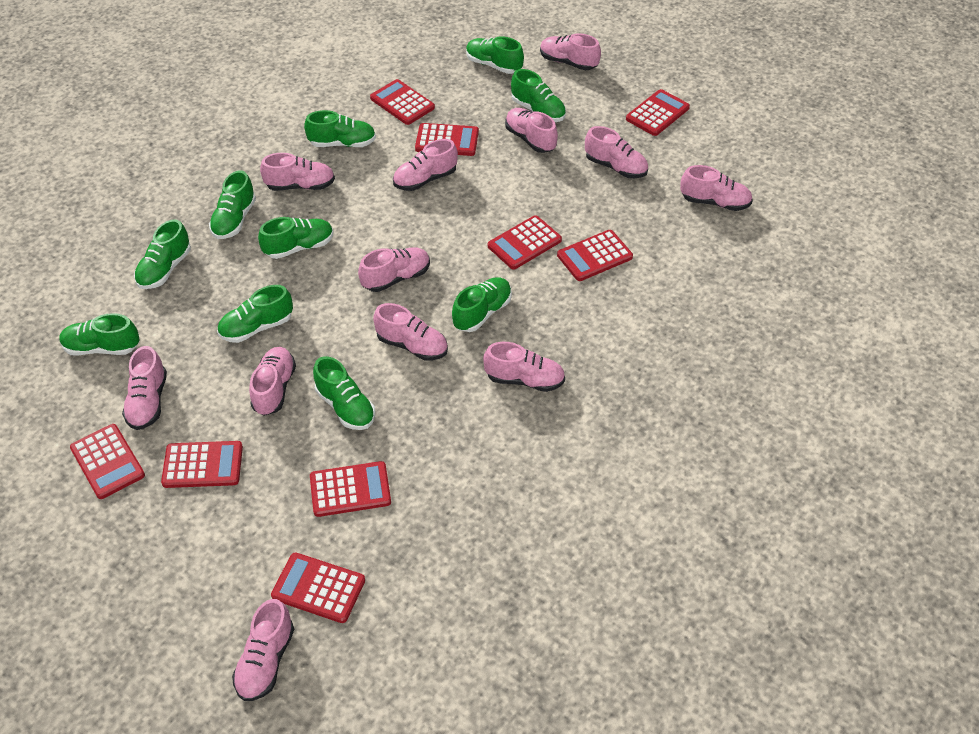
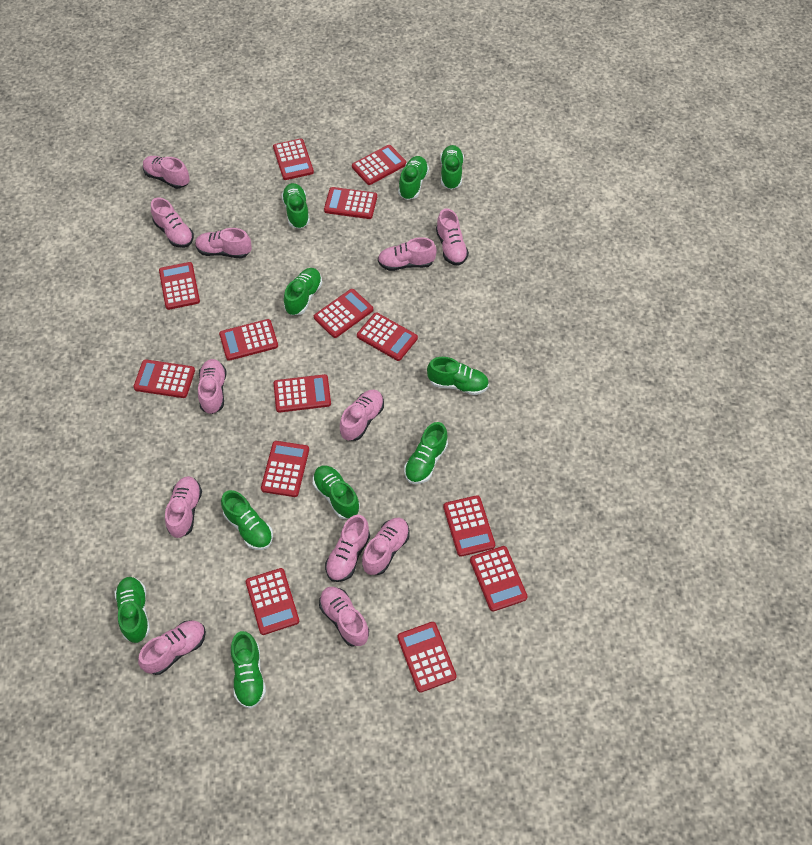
red calculator: 9 -> 14

